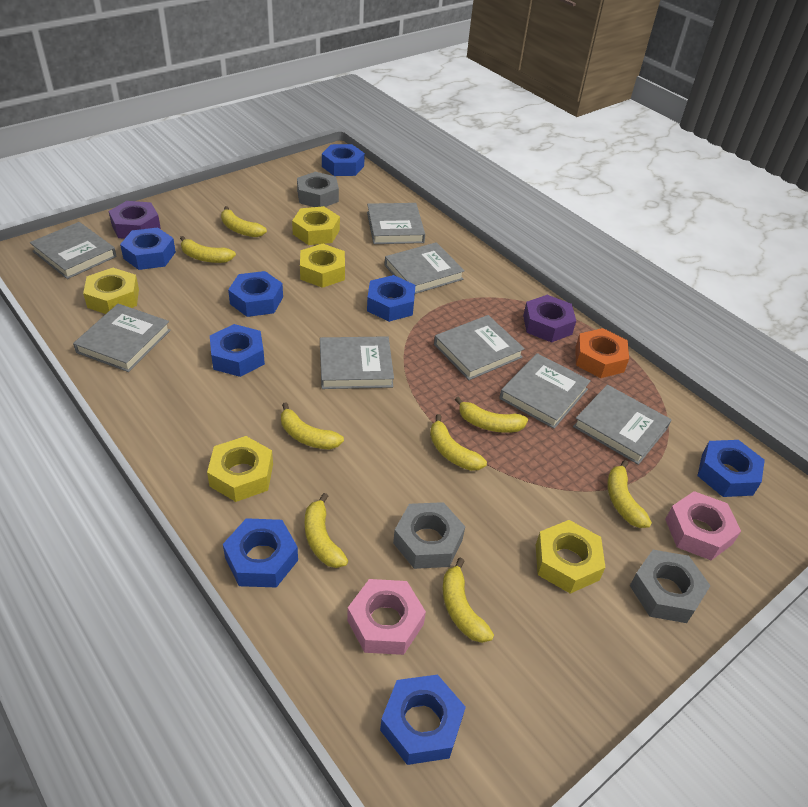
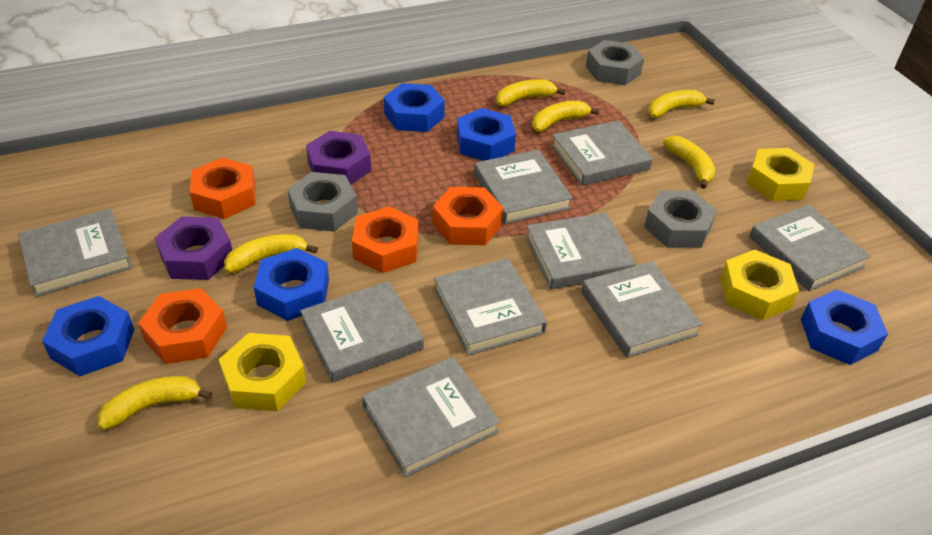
blue nut: 8 -> 5
grey book: 8 -> 9
orange nut: 1 -> 4
pink nut: 2 -> 0
yellow banana: 8 -> 6
yellow nut: 5 -> 3

